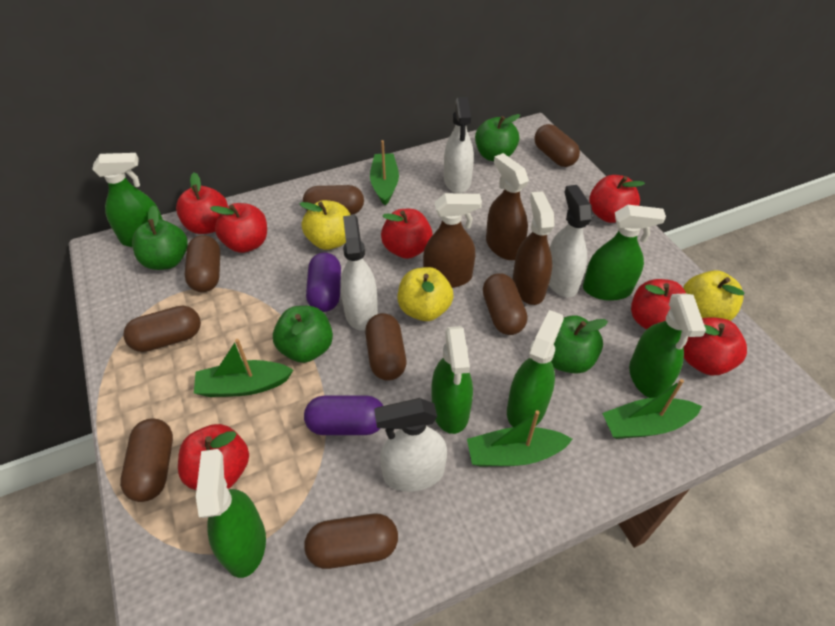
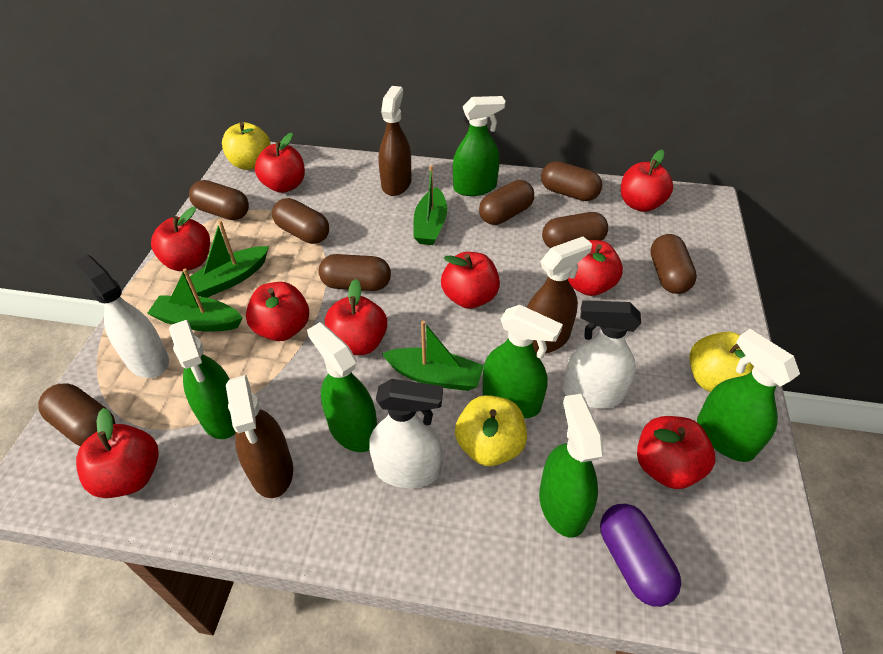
green apple: 4 -> 0
purple capsule: 2 -> 1
red apple: 7 -> 9
white spray bottle: 4 -> 3

